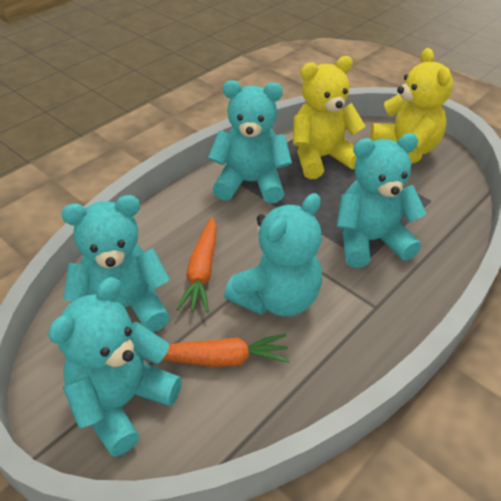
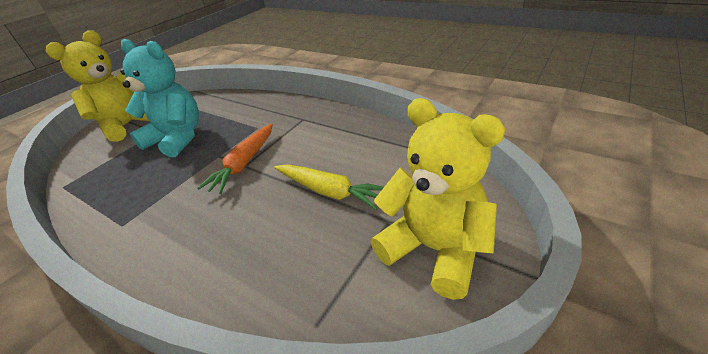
orange carrot: 2 -> 1
turquoise teddy bear: 5 -> 1
yellow carrot: 0 -> 1

